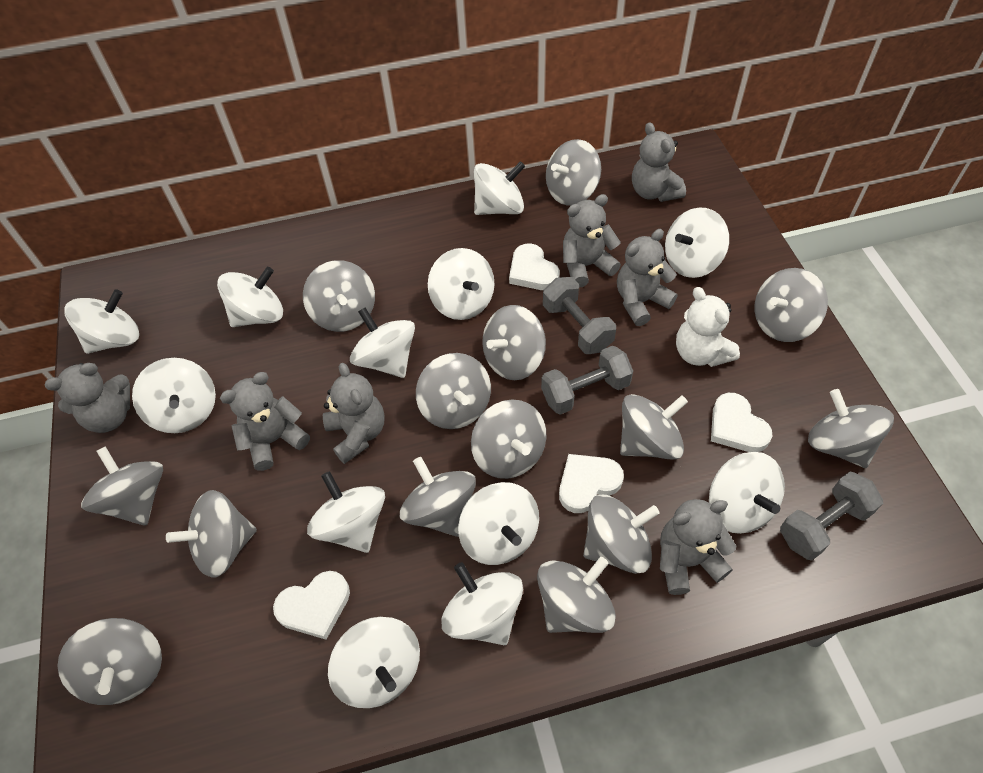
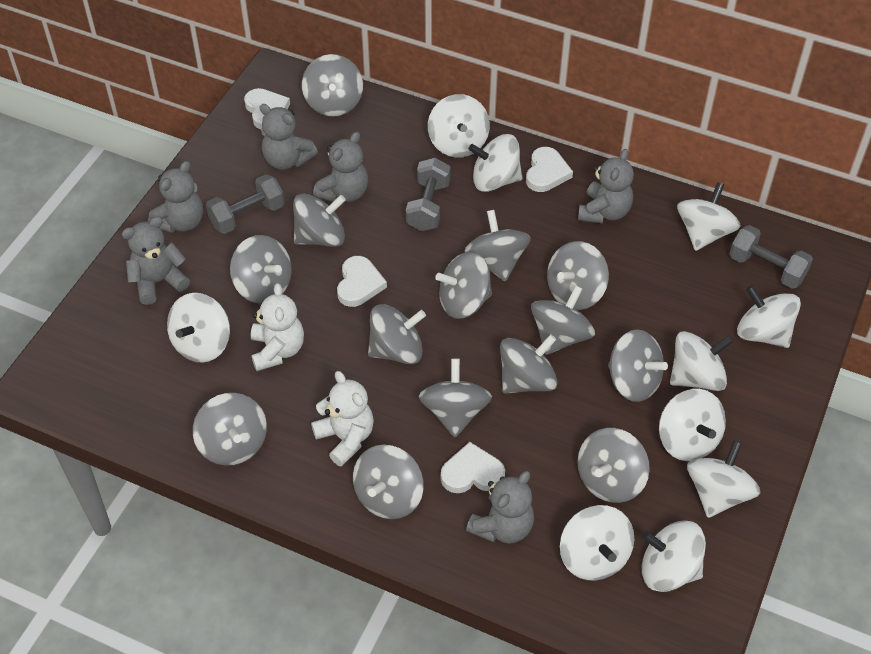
grey teddy bear: 7 -> 6
white spinning top: 12 -> 10
white teddy bear: 1 -> 2

